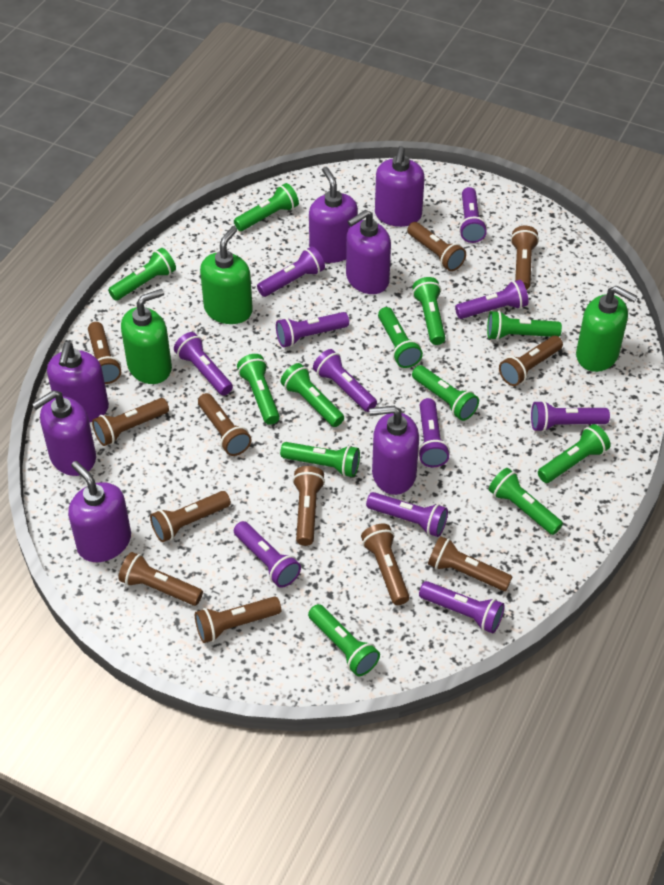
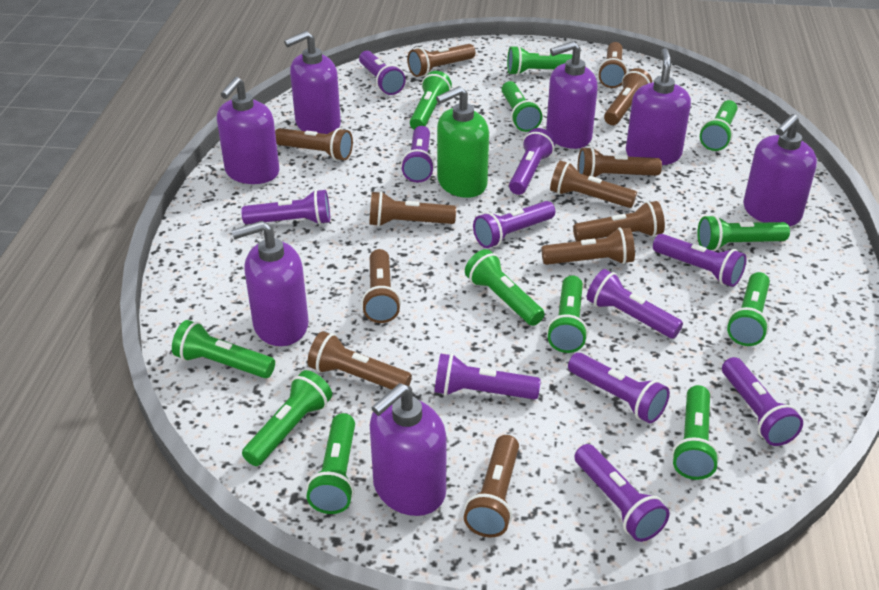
green soap dispenser: 3 -> 1

